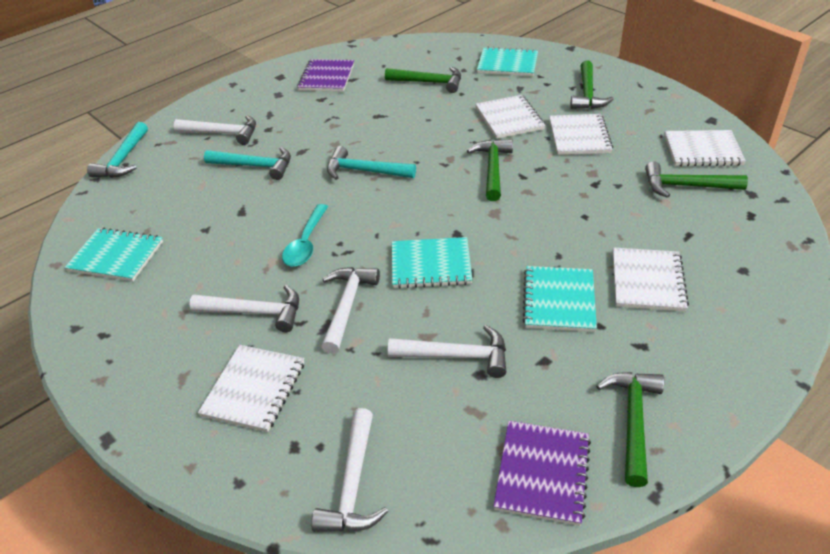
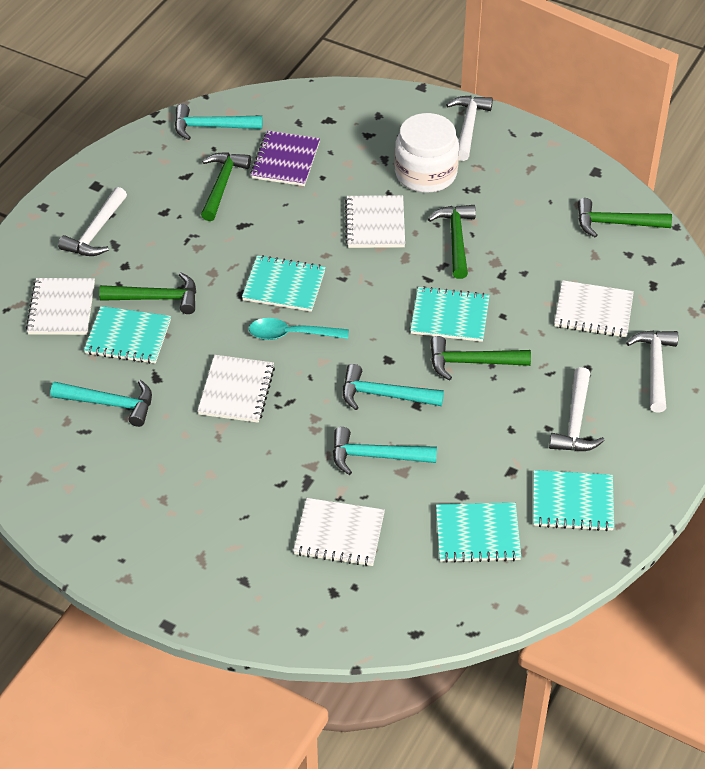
purple notebook: 2 -> 1
turquoise hammer: 3 -> 4
turquoise notebook: 4 -> 5
white hammer: 5 -> 4
white jar: 0 -> 1

